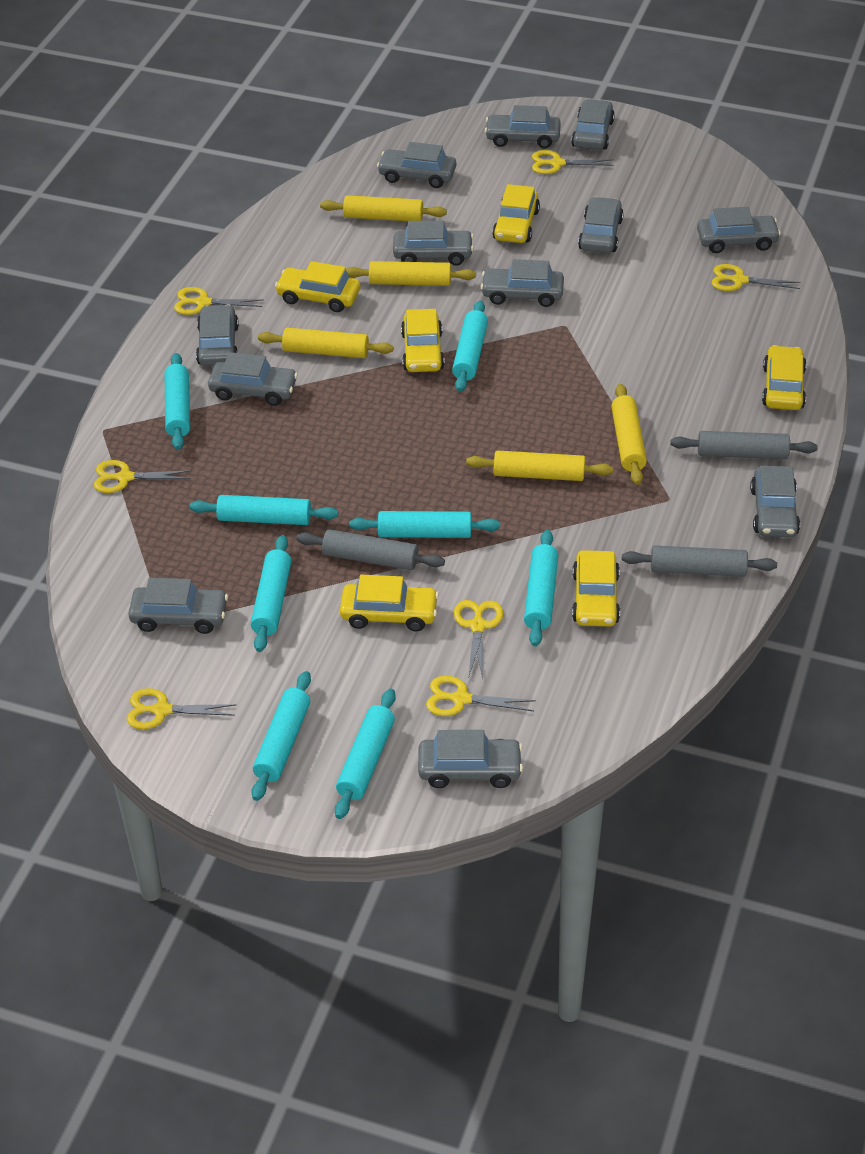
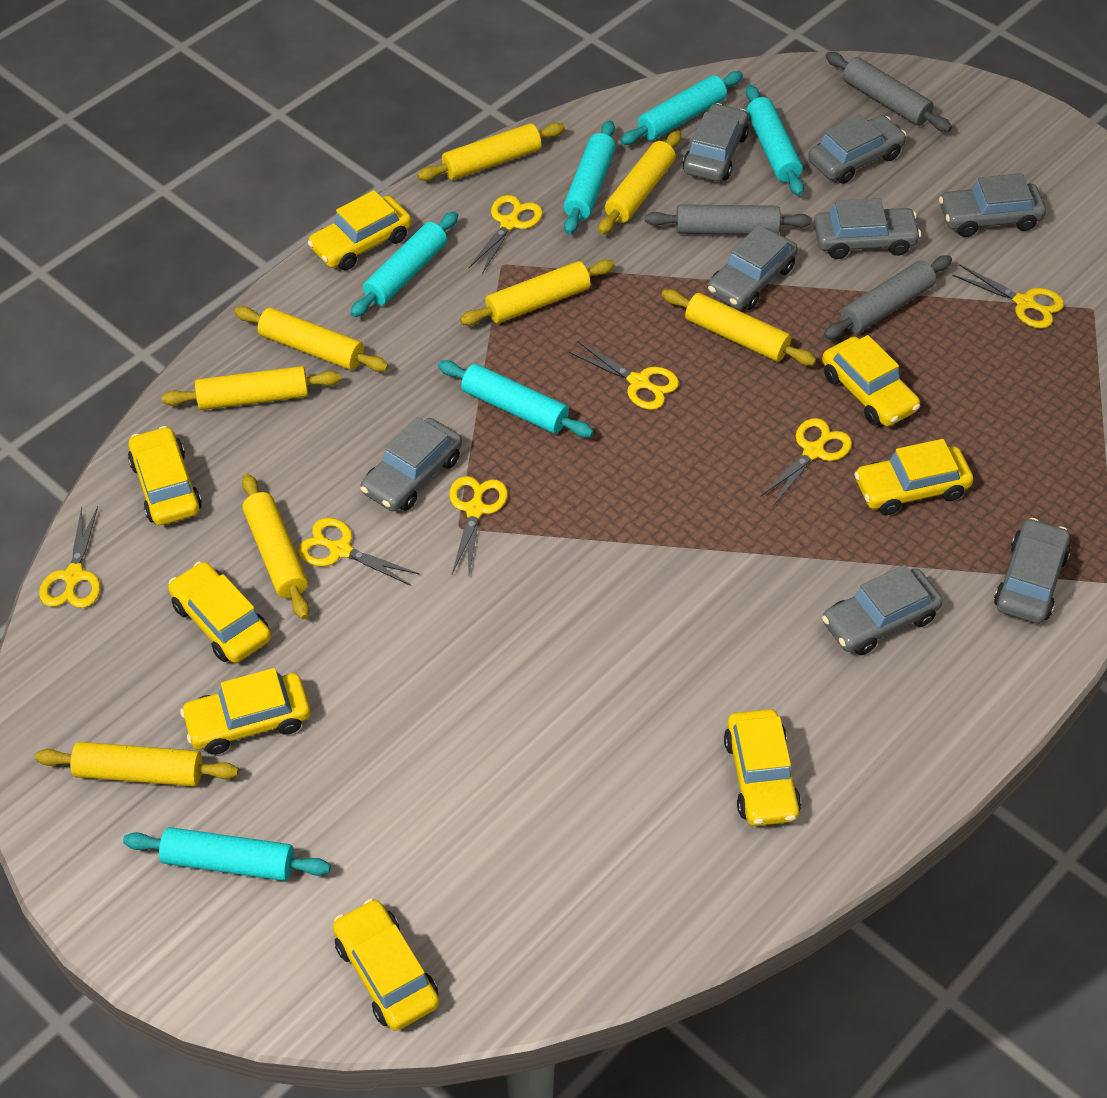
grey car: 12 -> 8
turquoise rolling pin: 8 -> 6
yellow car: 6 -> 8
yellow rolling pin: 5 -> 8

